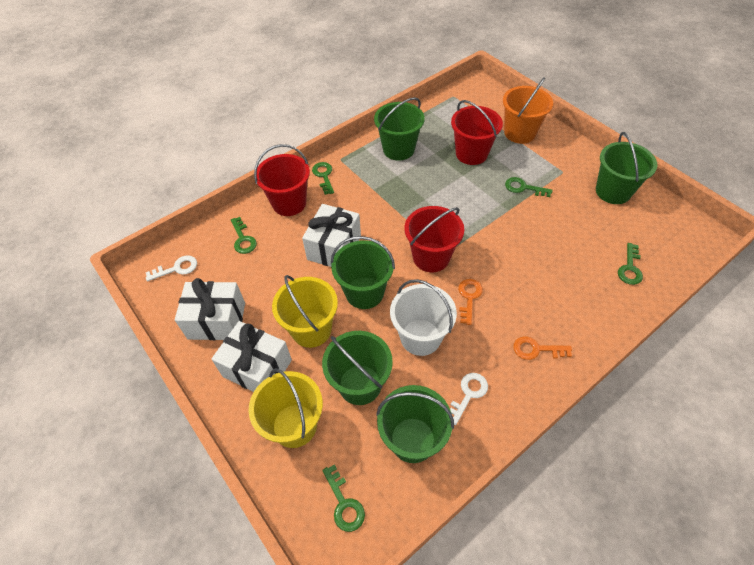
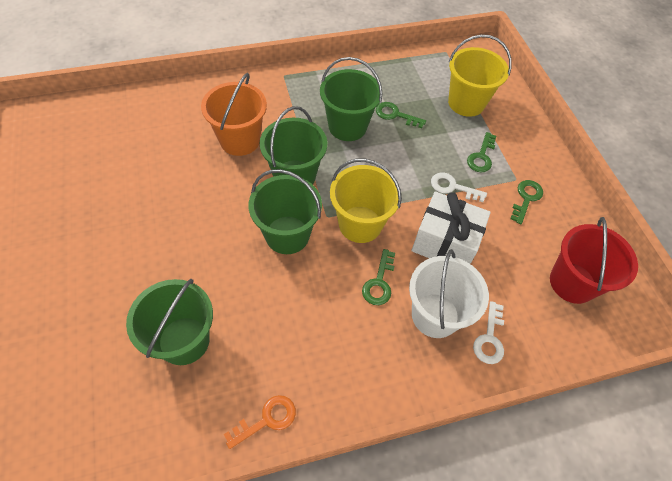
green bucket: 5 -> 4
green key: 5 -> 4
orange key: 2 -> 1
red bucket: 3 -> 1
white gift: 3 -> 1

